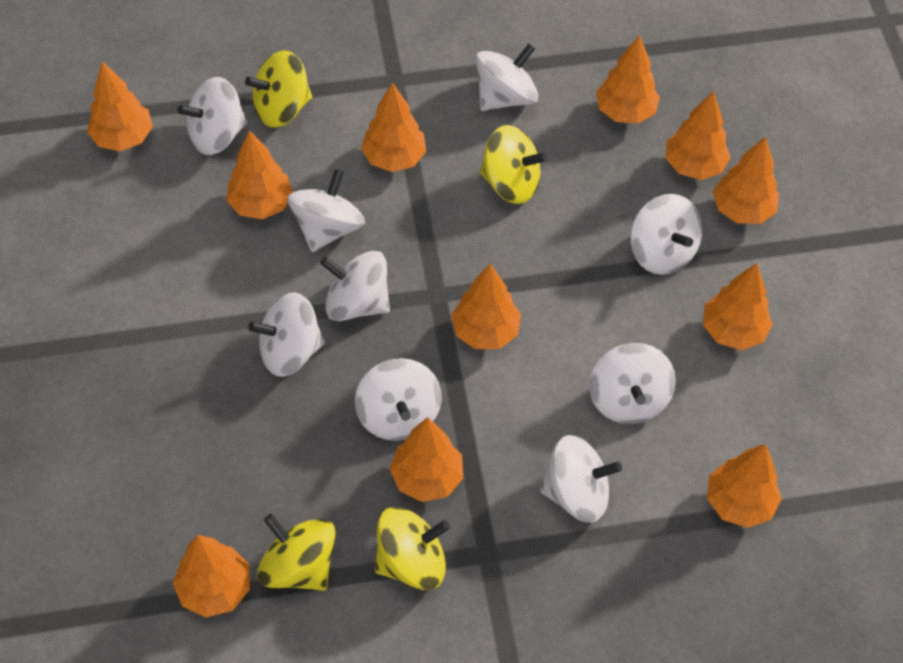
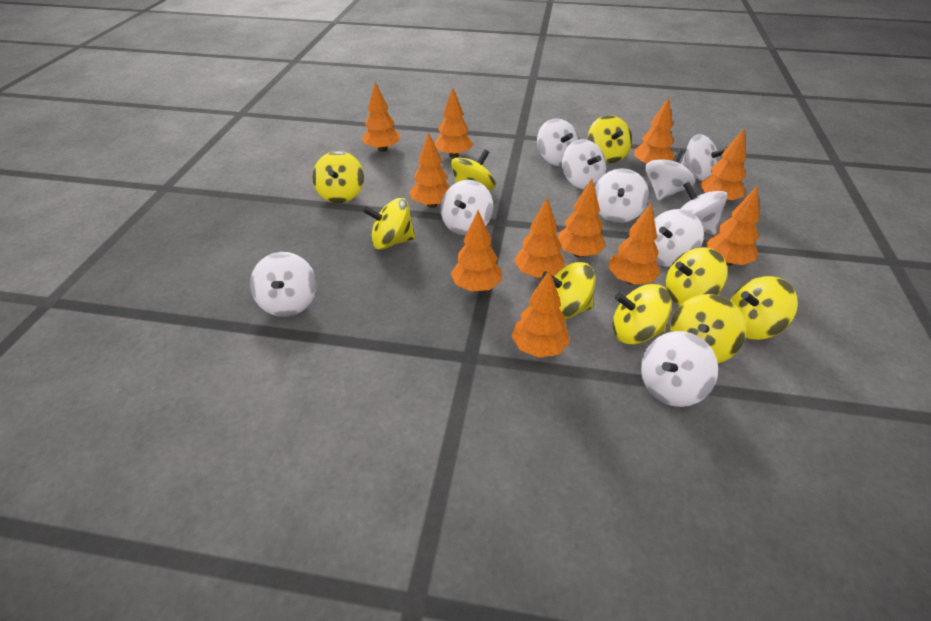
white spinning top: 9 -> 10
yellow spinning top: 4 -> 9

